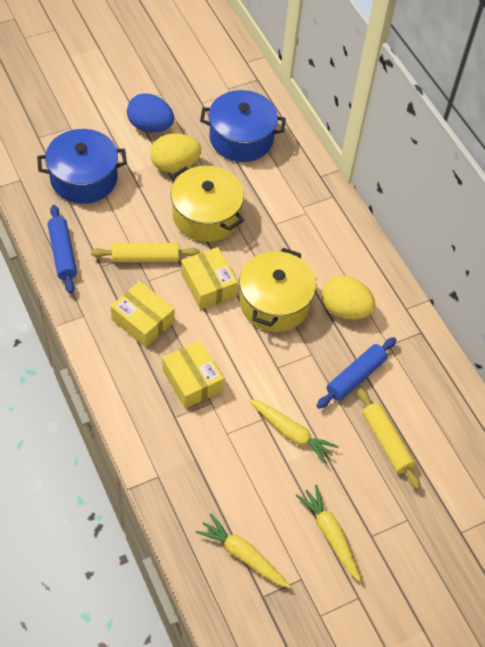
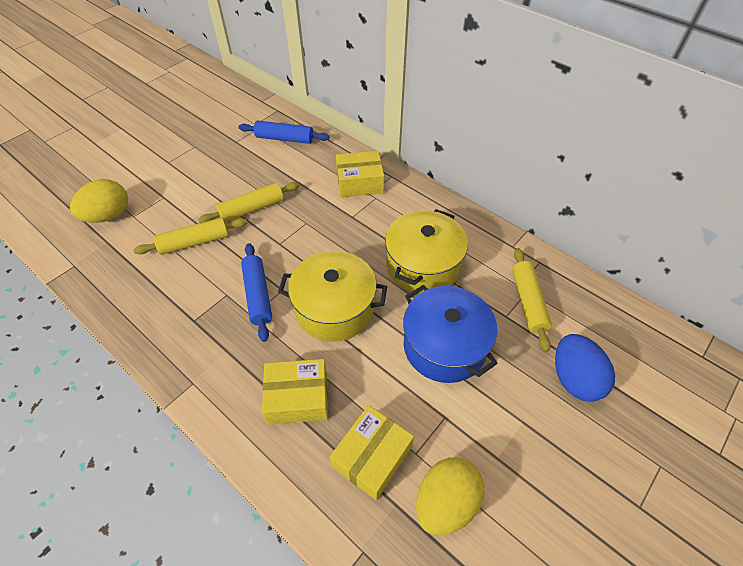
blue pot: 2 -> 1
yellow carrot: 3 -> 0
yellow rolling pin: 2 -> 3

